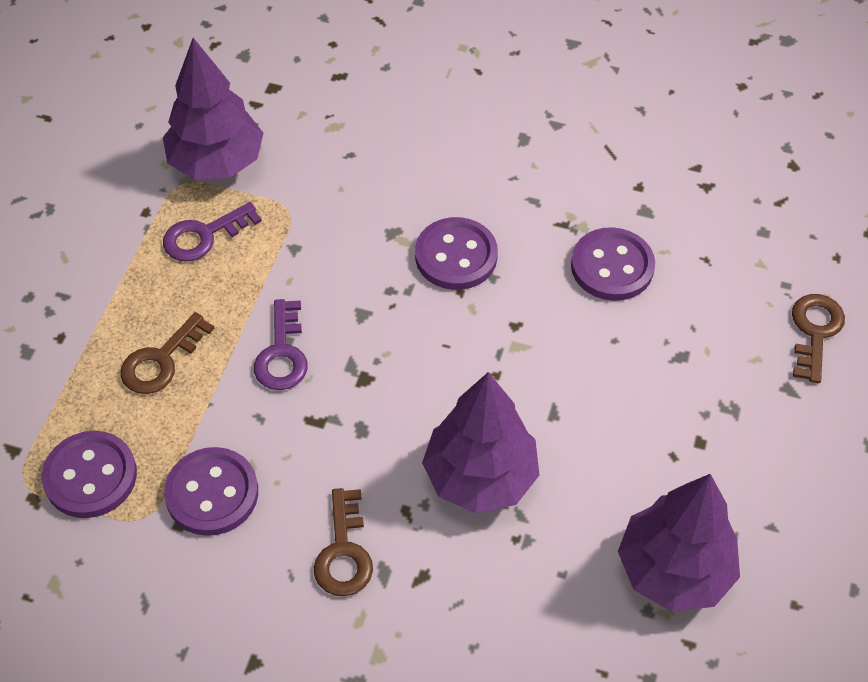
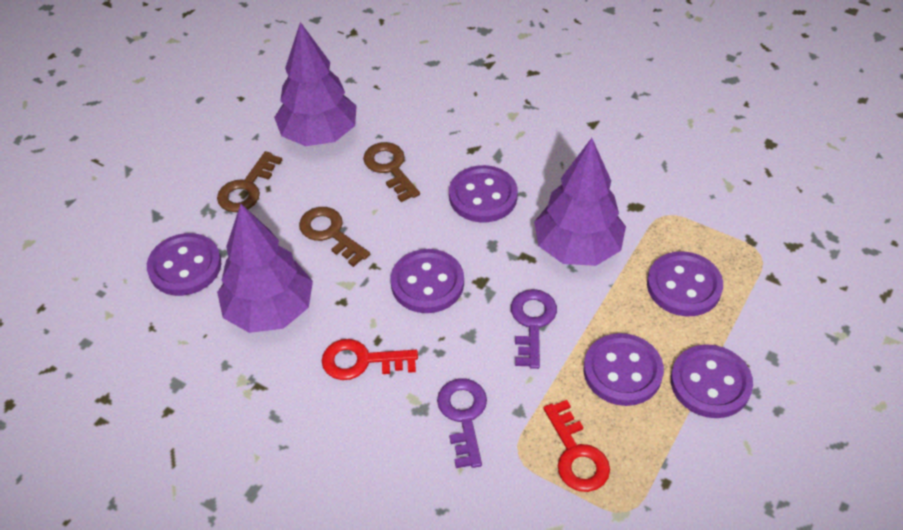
purple button: 4 -> 6
red key: 0 -> 2

